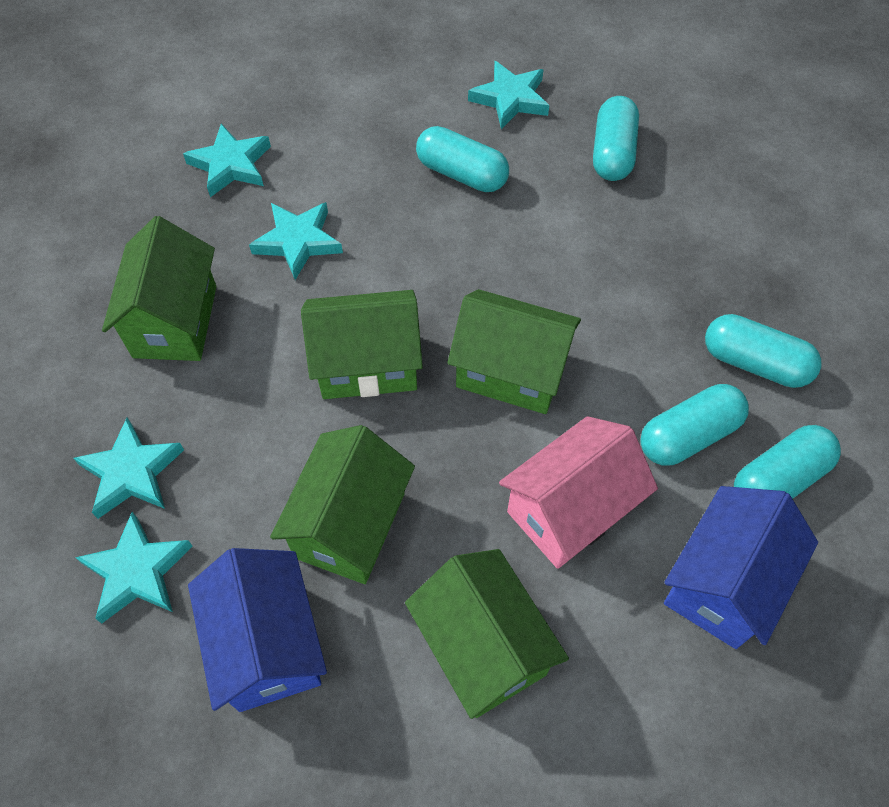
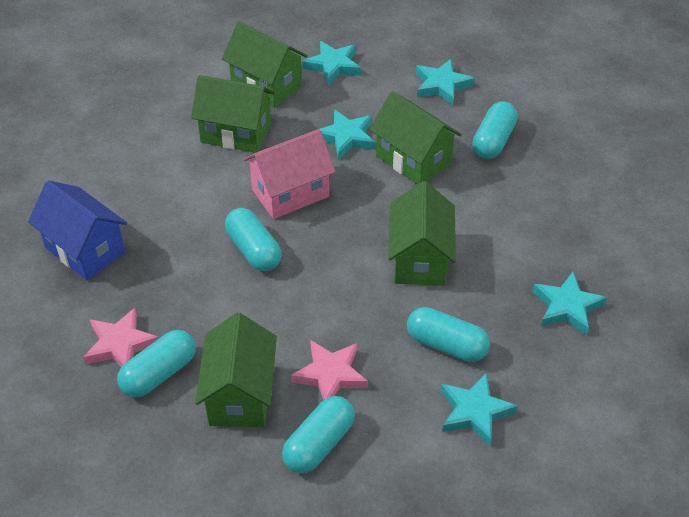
blue house: 2 -> 1
pink star: 0 -> 2

